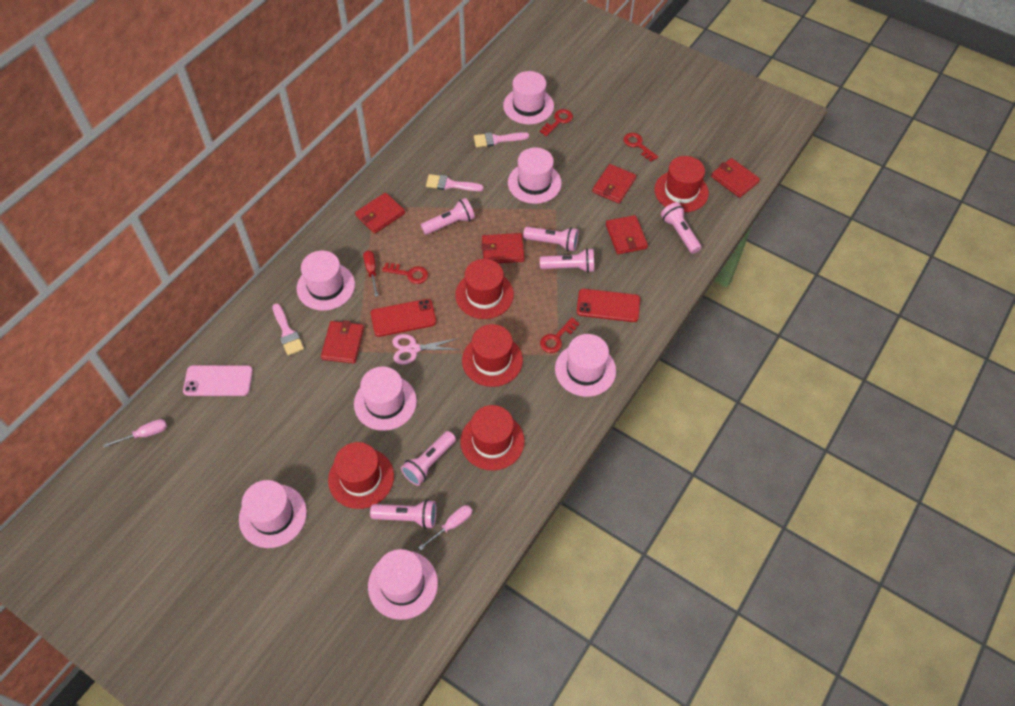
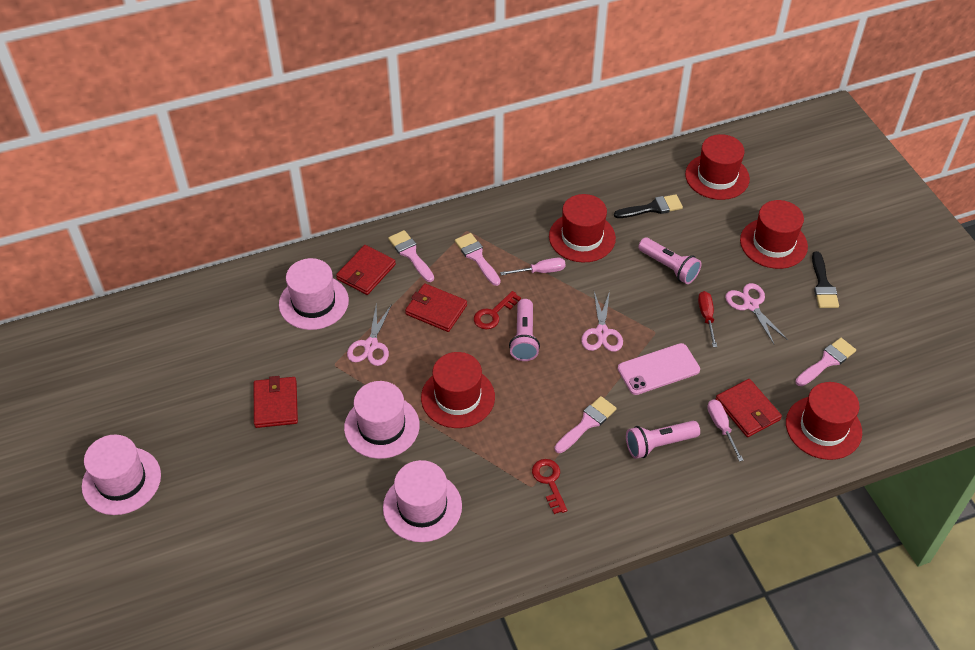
black brush: 0 -> 2
pink brush: 3 -> 4
pink flashlight: 6 -> 3
pink hat: 7 -> 4
pink scissors: 1 -> 3
red key: 4 -> 2
red phone: 2 -> 0
red wallet: 6 -> 4

